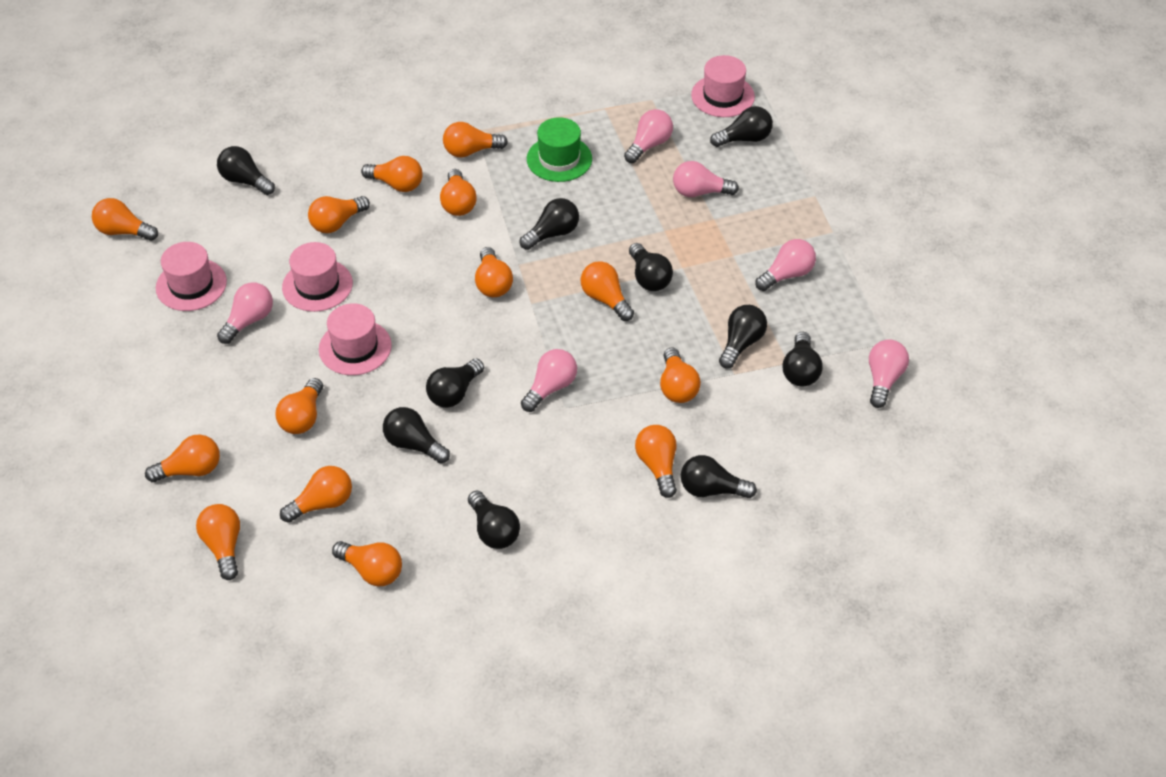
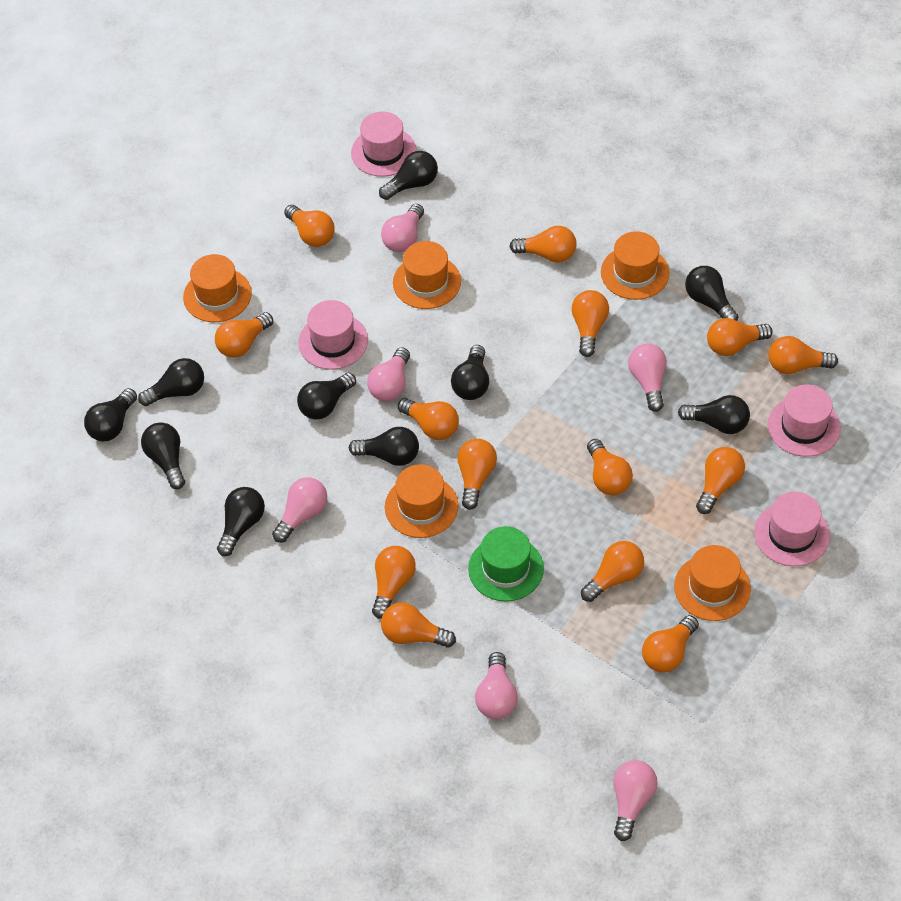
orange hat: 0 -> 5

